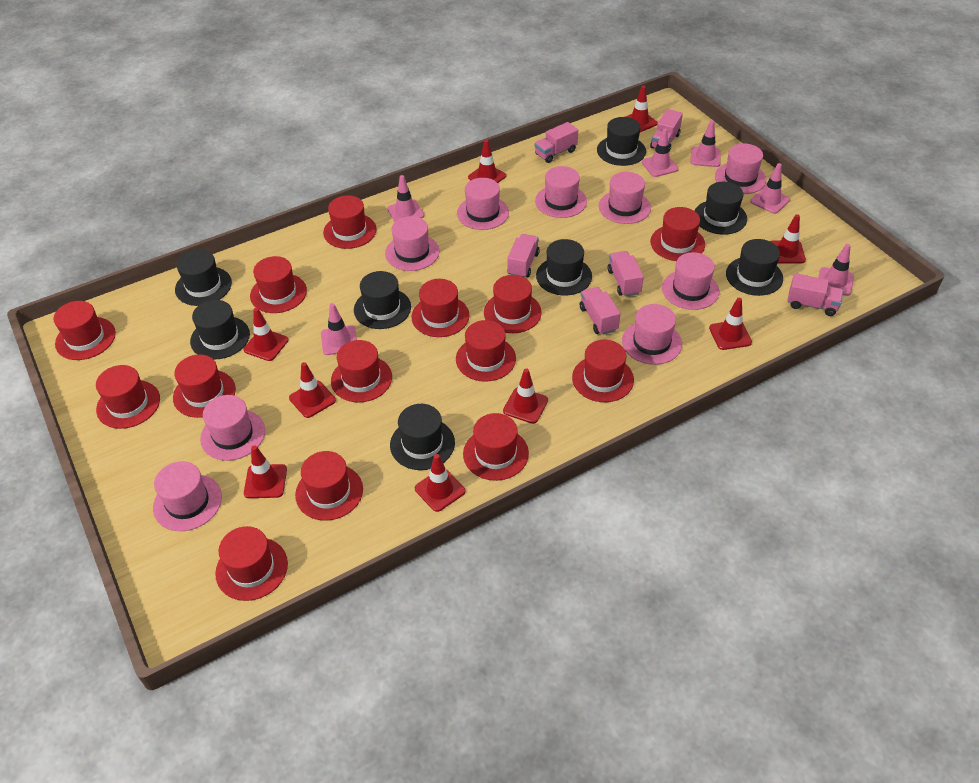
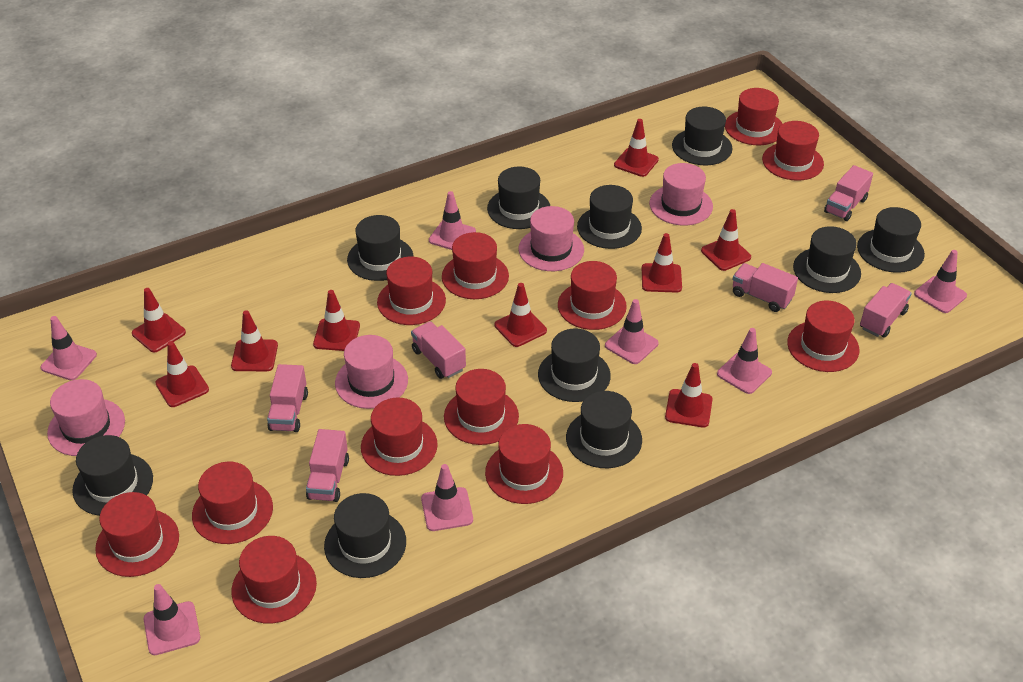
black hat: 8 -> 10
pink hat: 9 -> 4
pink traffic cone: 6 -> 7
red hat: 14 -> 12

